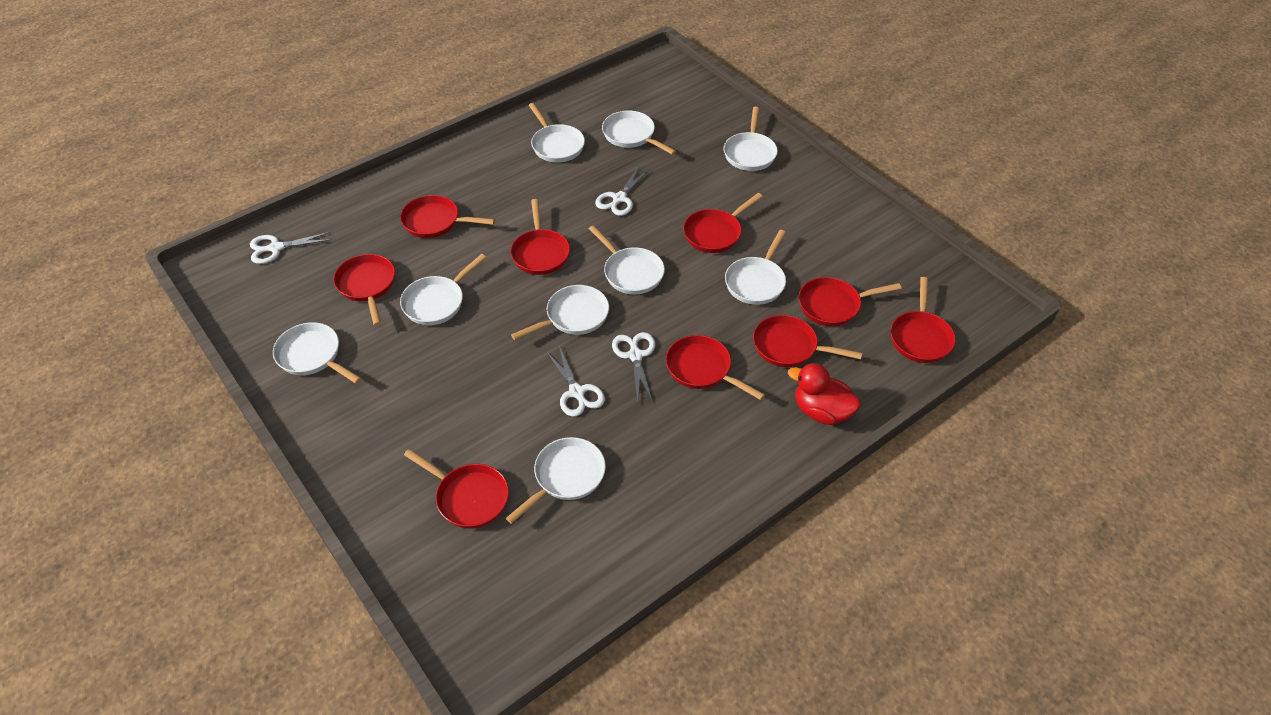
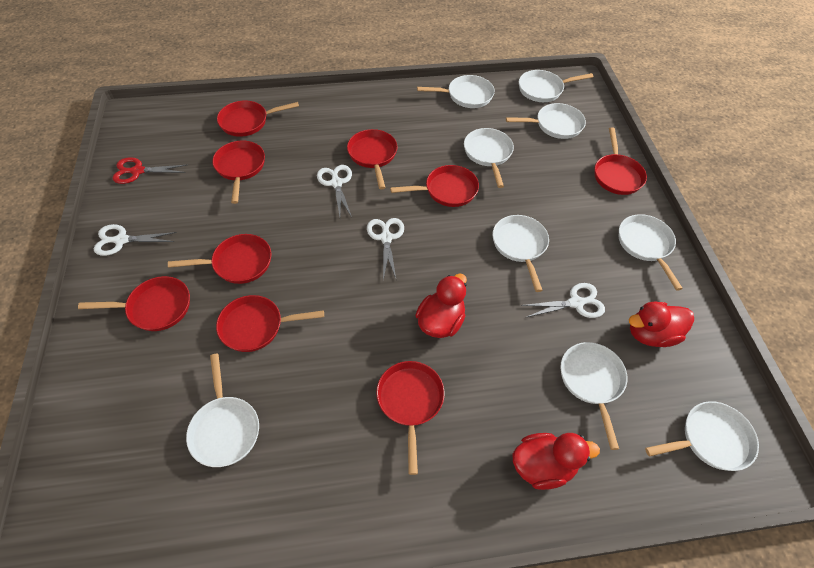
red duck: 1 -> 3
red scissors: 0 -> 1

